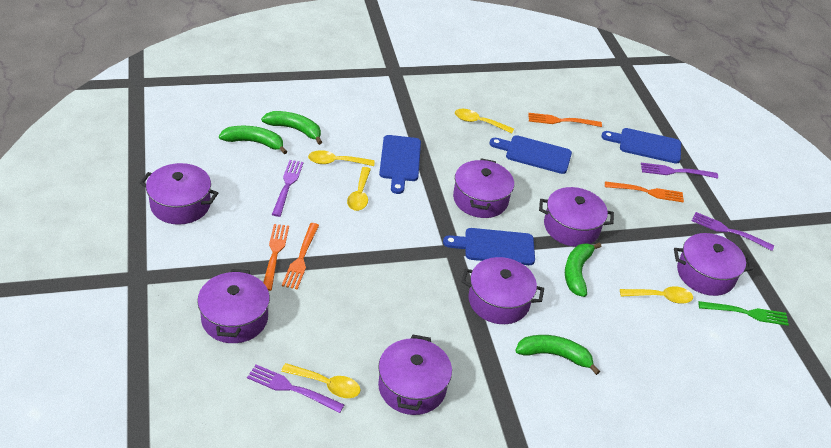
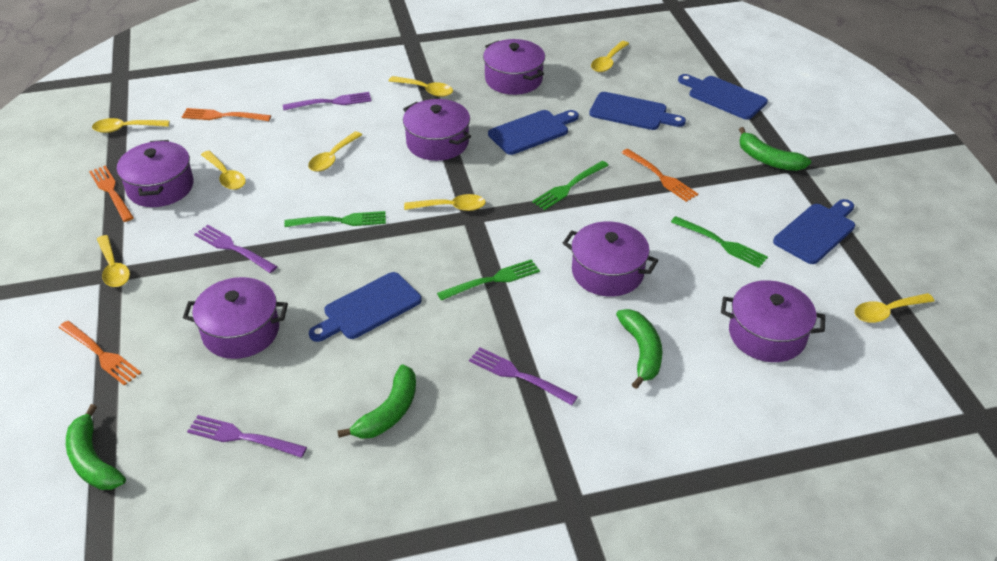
blue cutting board: 4 -> 5
green fork: 1 -> 4
purple pot: 7 -> 6
yellow spoon: 5 -> 8

